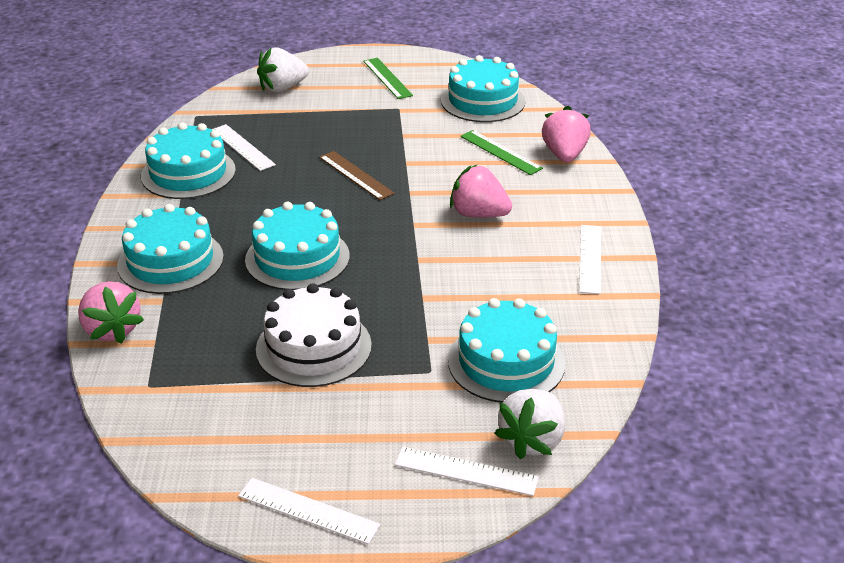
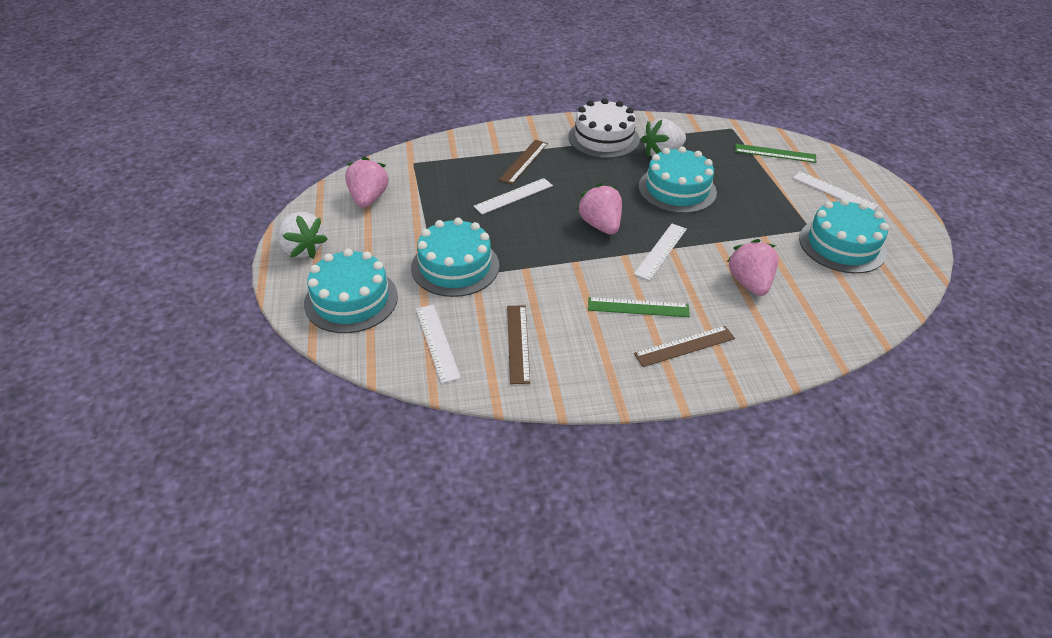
brown ruler: 1 -> 3
turquoise cake: 5 -> 4

